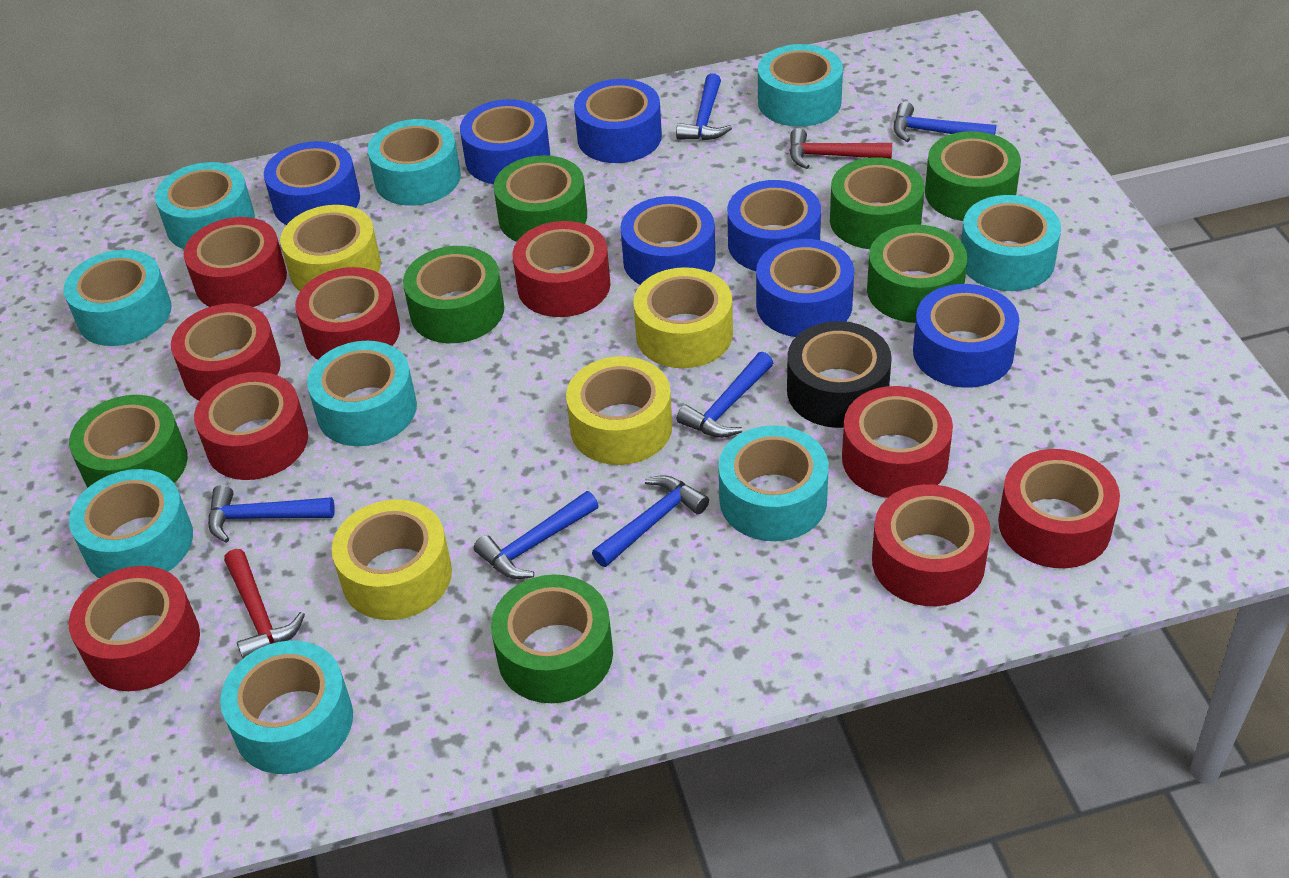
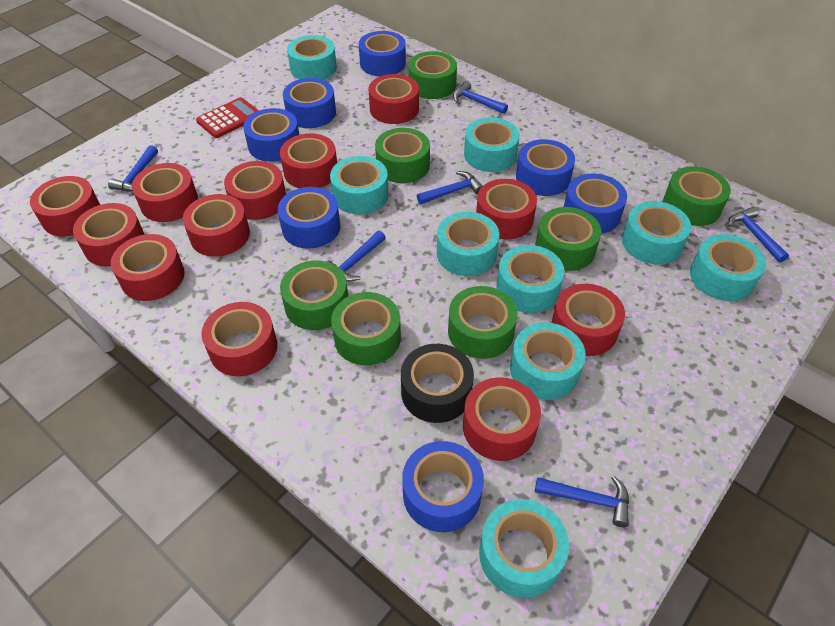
red calculator: 0 -> 1
red hammer: 2 -> 0
red tape: 9 -> 12
yellow tape: 4 -> 0

